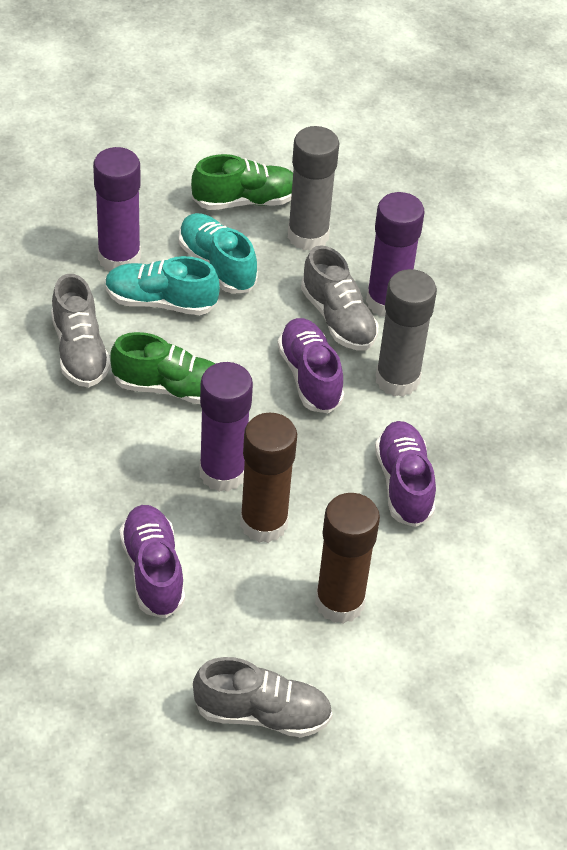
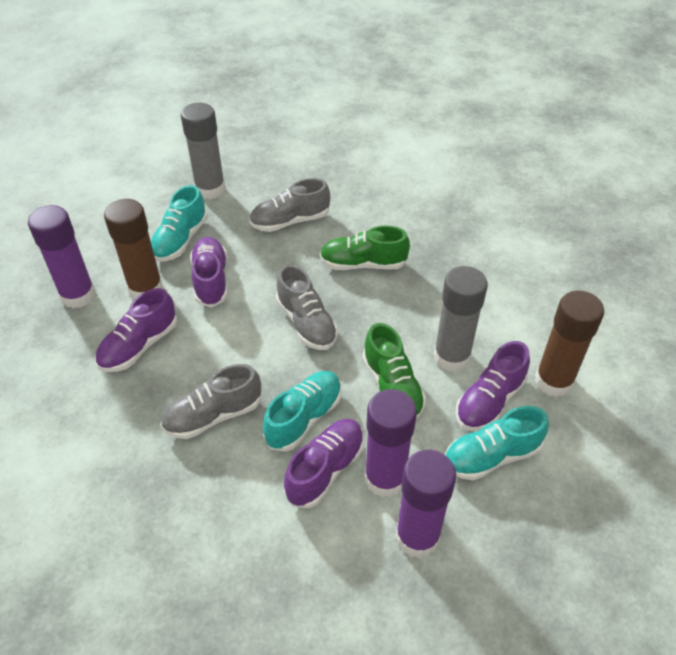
purple shoe: 3 -> 4
turquoise shoe: 2 -> 3

